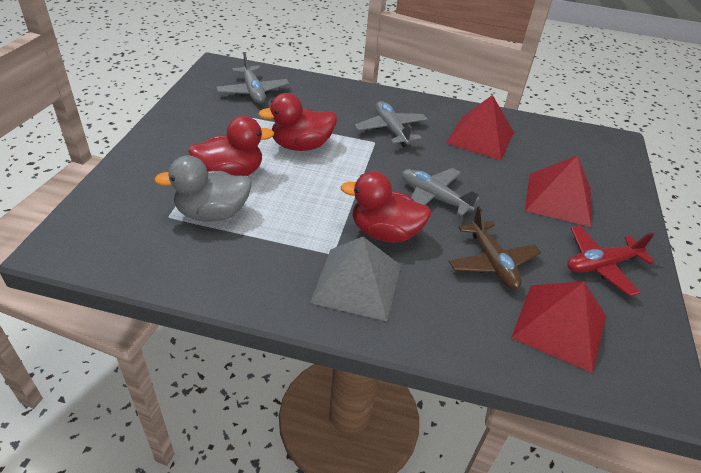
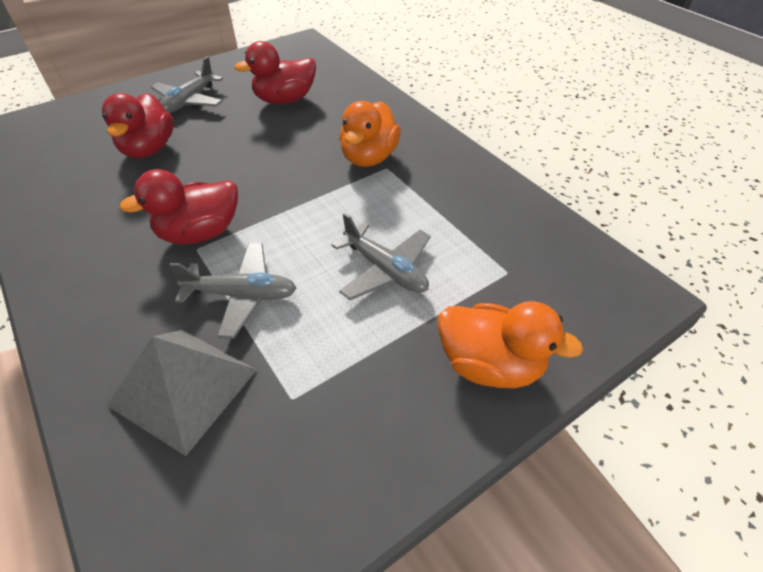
brown plane: 1 -> 0
grey duck: 1 -> 0
orange duck: 0 -> 2
red plane: 1 -> 0
red pyramid: 3 -> 0

